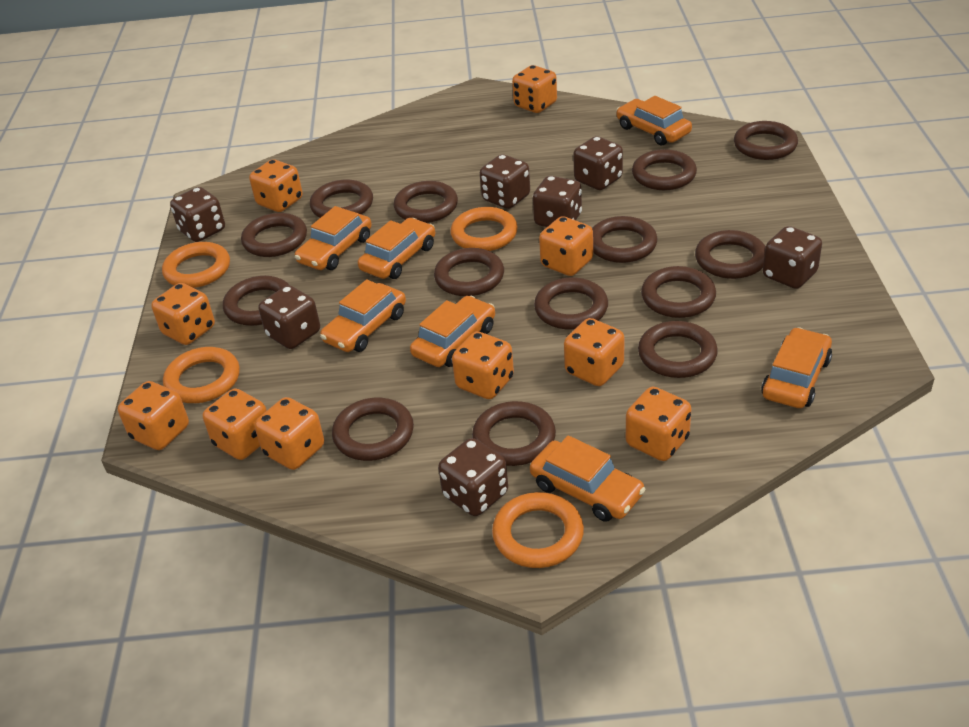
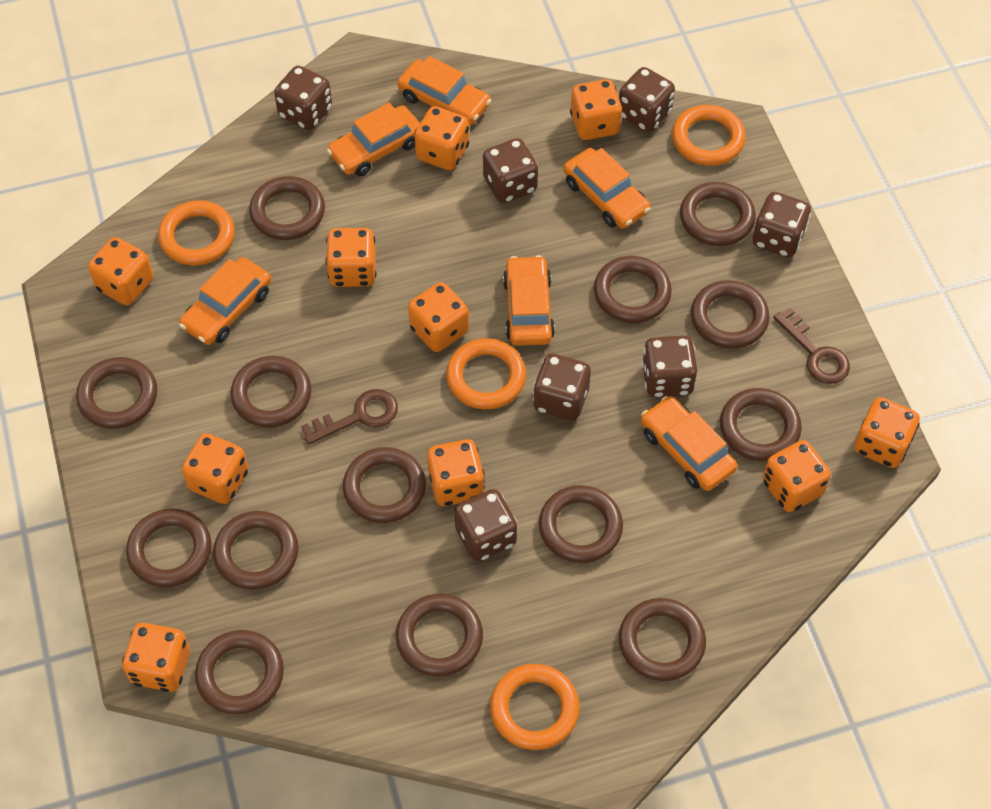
brown key: 0 -> 2
orange car: 7 -> 6

